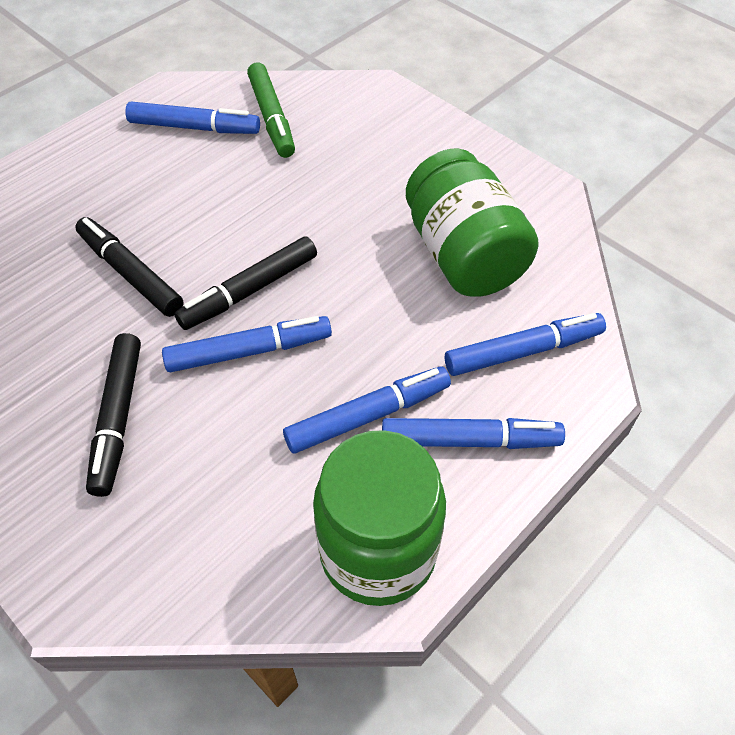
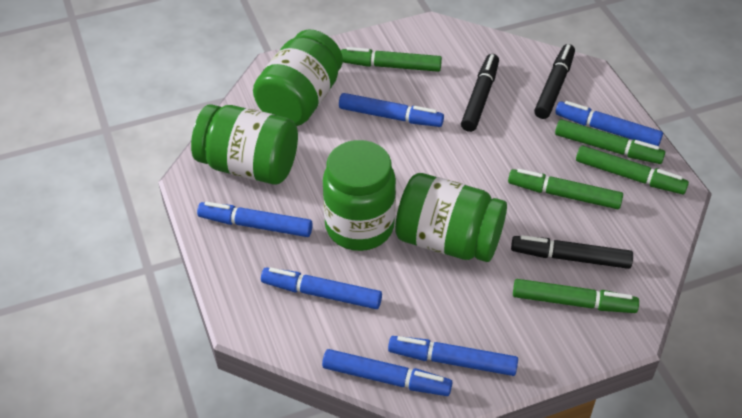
blue marker: 5 -> 6
green jar: 2 -> 4
green marker: 1 -> 5

